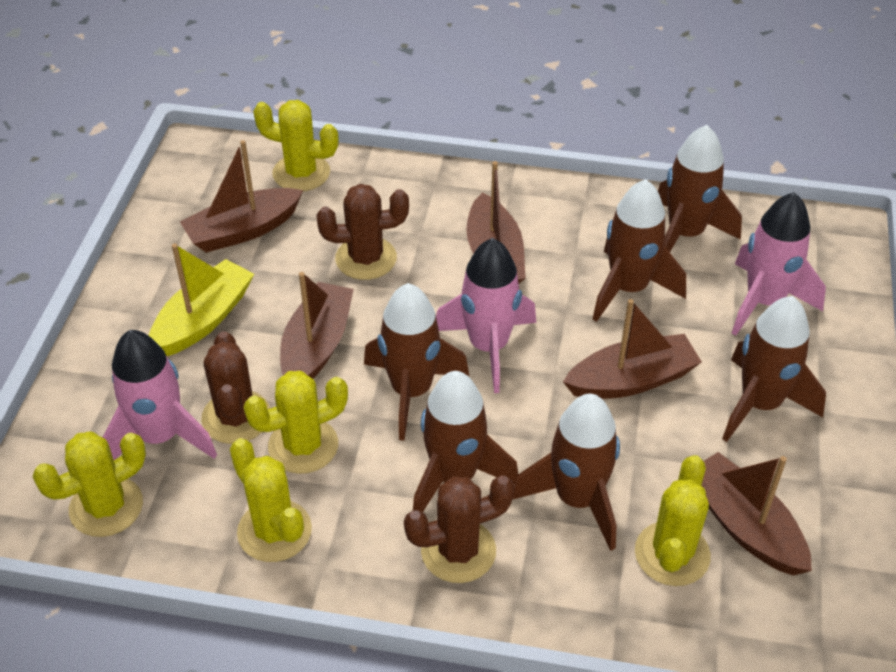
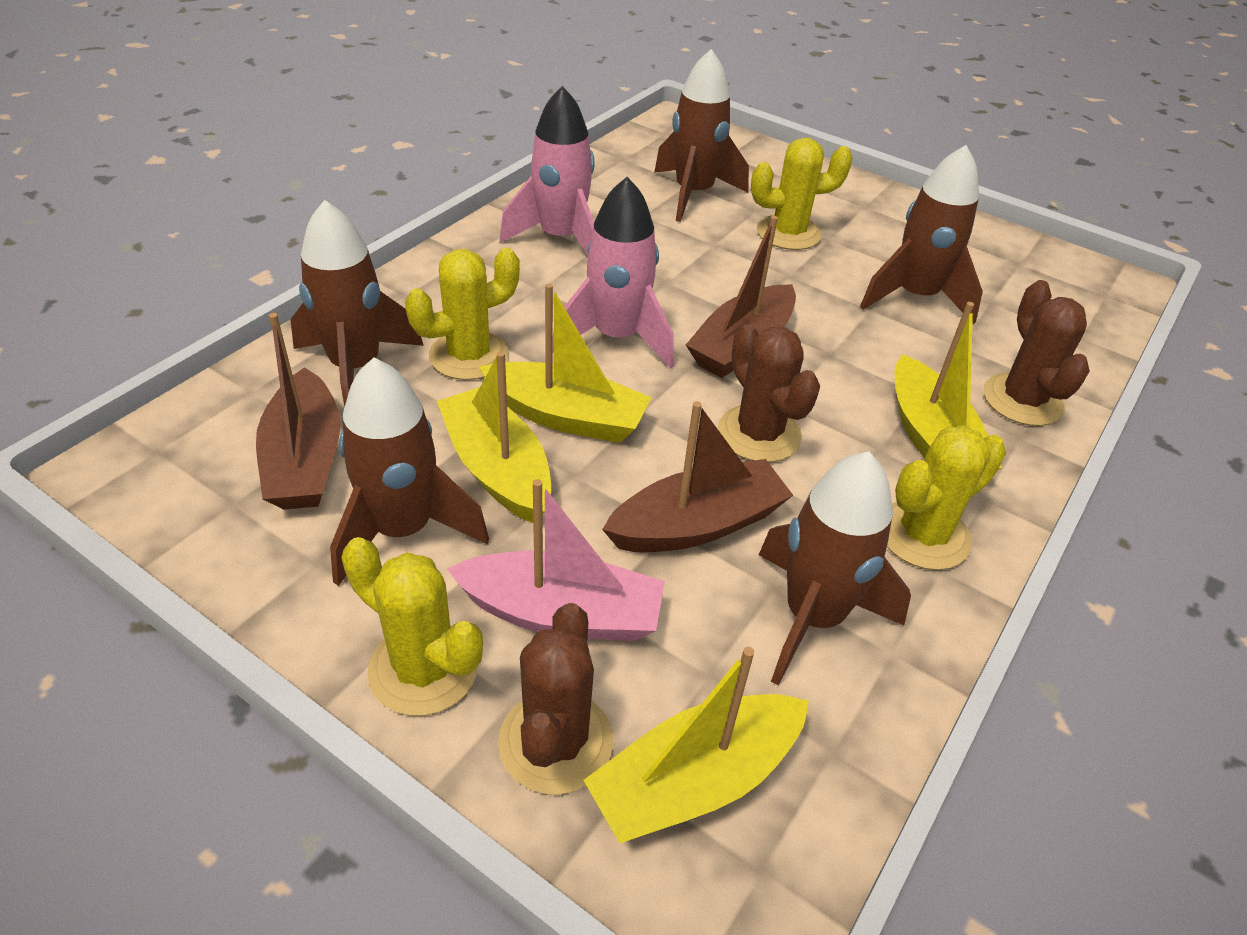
brown boat: 5 -> 3
brown rocket: 6 -> 5
pink boat: 0 -> 1
pink rocket: 3 -> 2
yellow boat: 1 -> 4
yellow cactus: 5 -> 4

